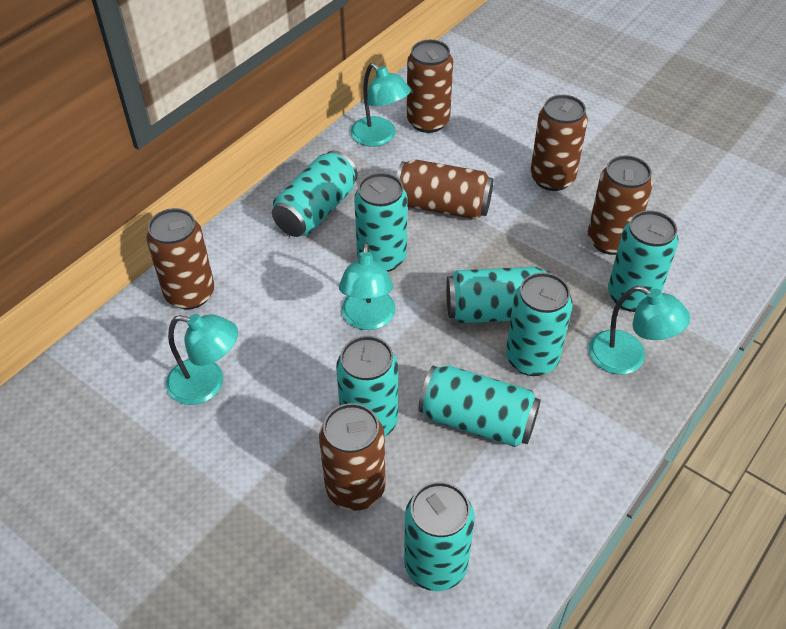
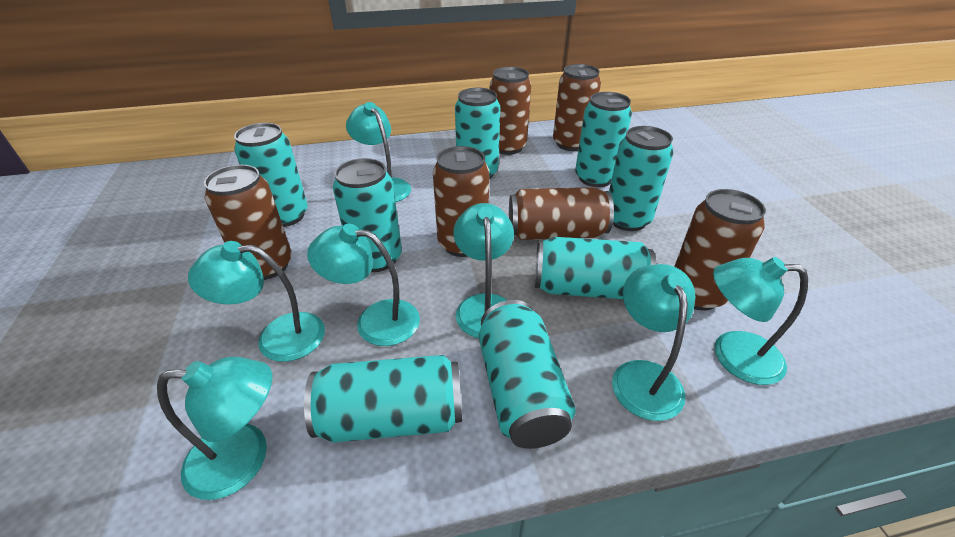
turquoise lamp: 4 -> 7

